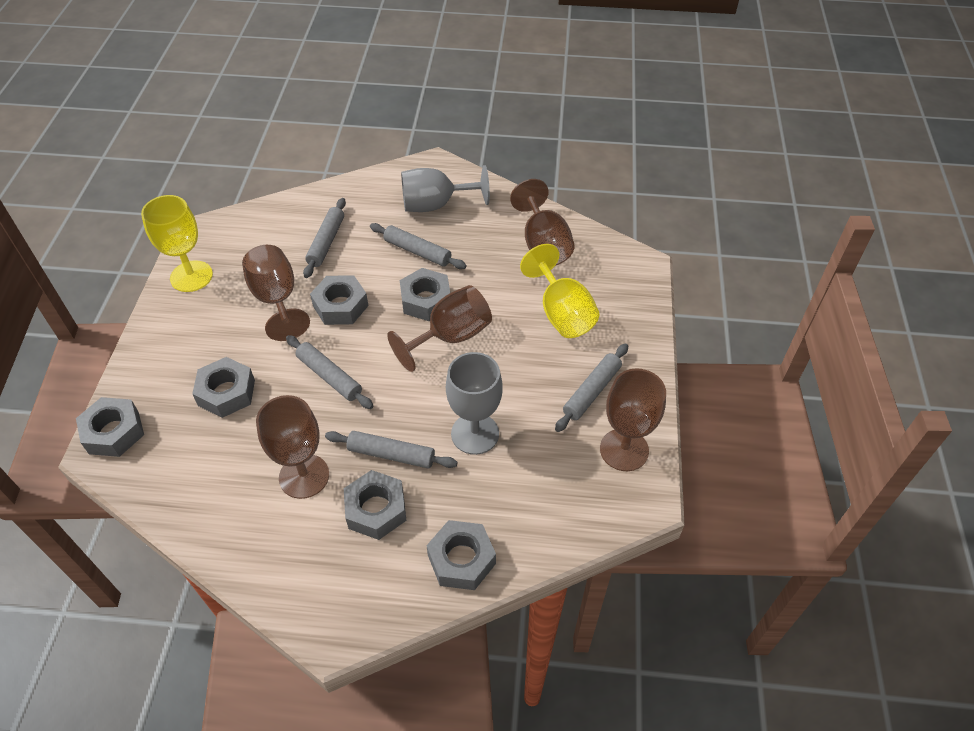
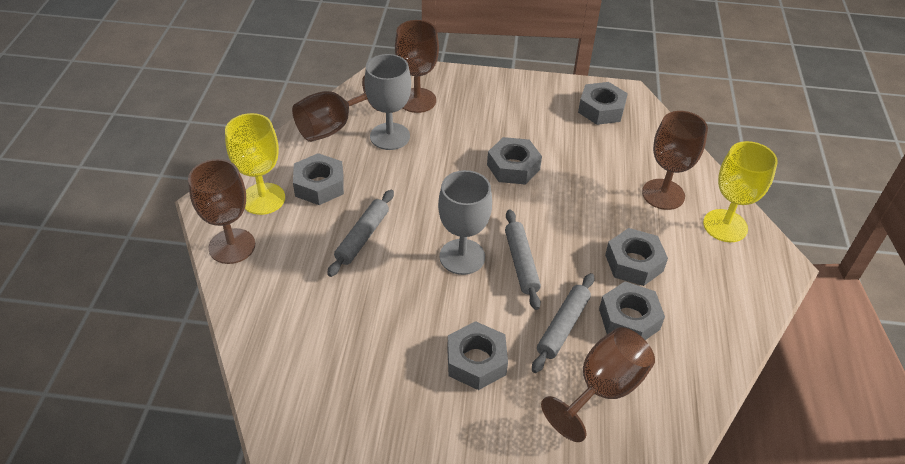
grey rolling pin: 5 -> 3

